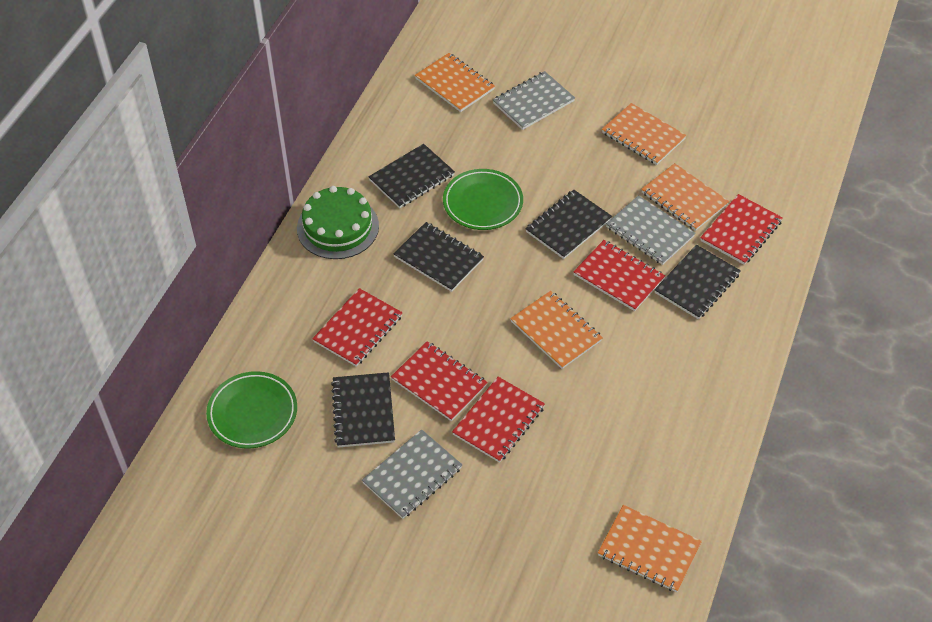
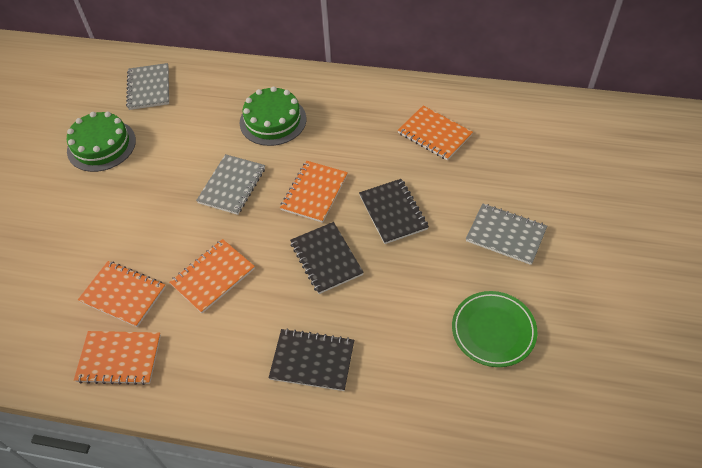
black notebook: 5 -> 3
green cake: 1 -> 2
green plate: 2 -> 1
red notebook: 5 -> 0

